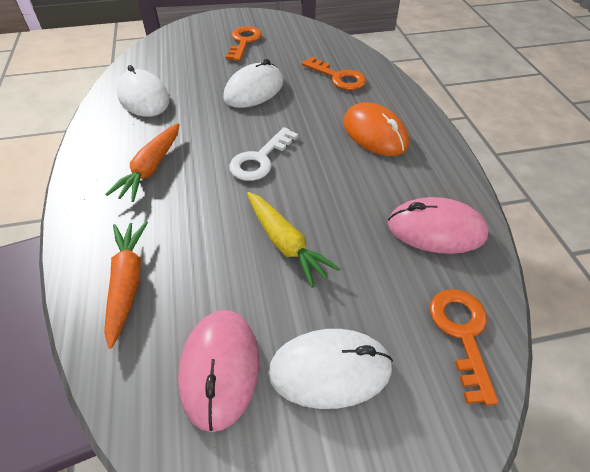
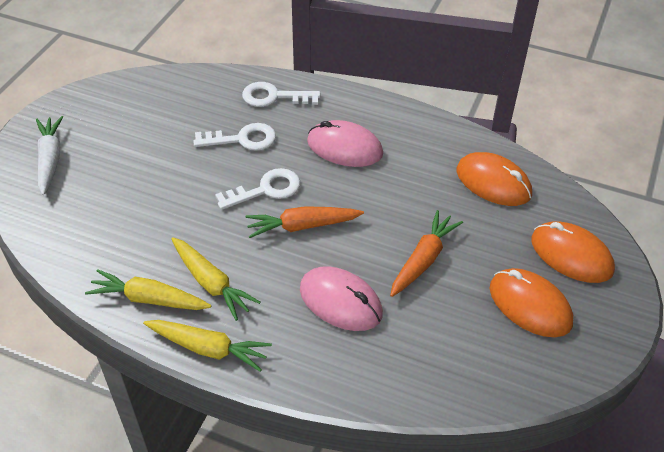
orange key: 3 -> 0
orange mouse: 1 -> 3
white carrot: 0 -> 1
white key: 1 -> 3
white mouse: 3 -> 0
yellow carrot: 1 -> 3

